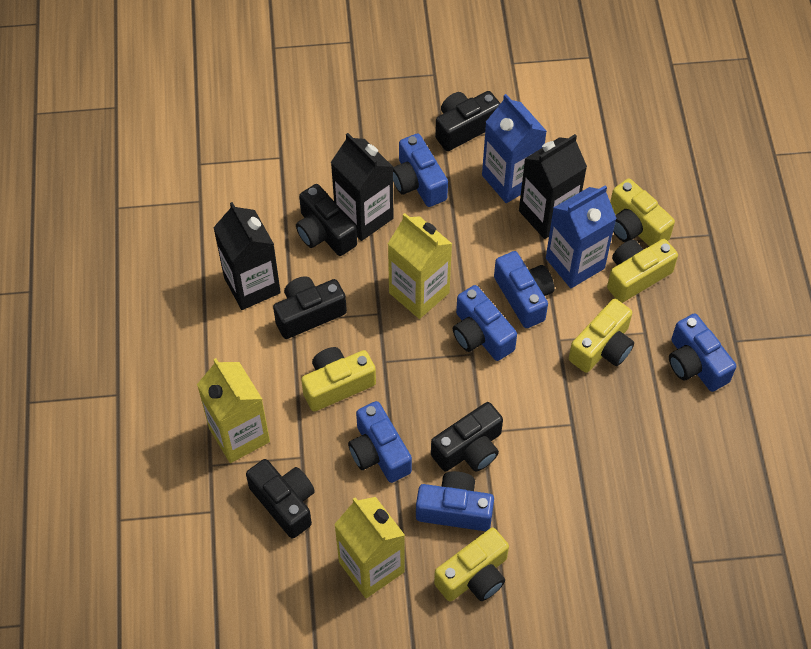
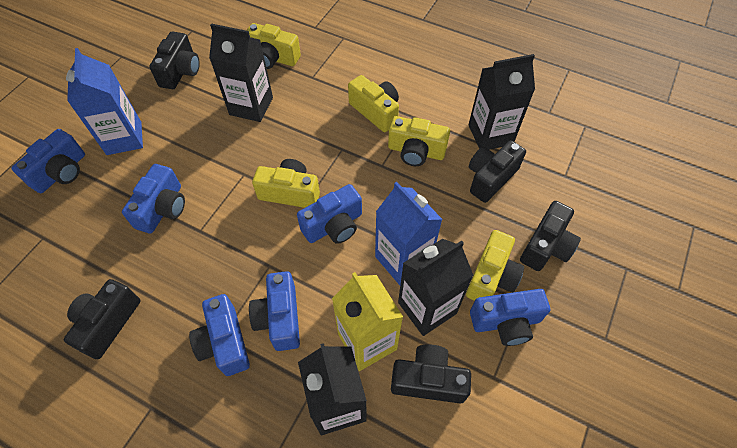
black carton: 3 -> 4
yellow carton: 3 -> 1

